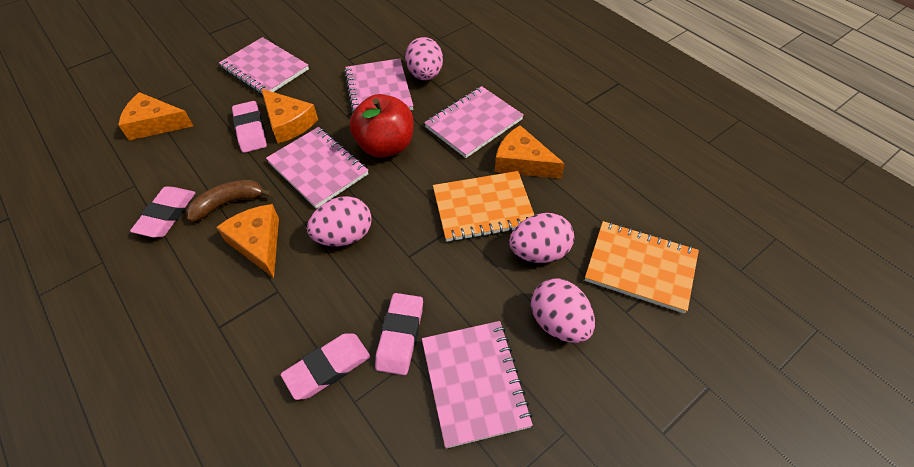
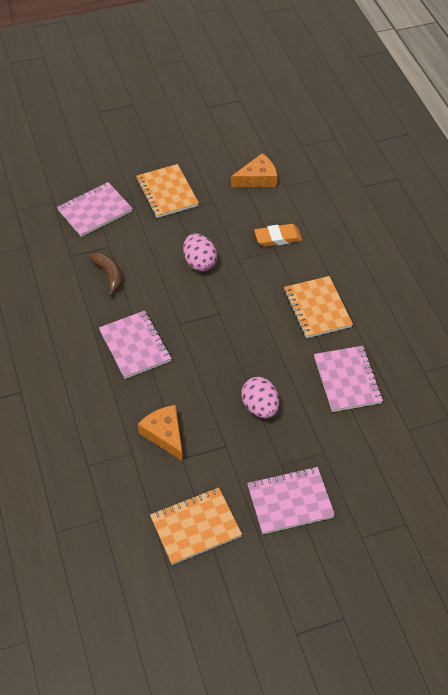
orange cheese: 4 -> 2
orange eraser: 0 -> 1
orange notebook: 2 -> 3
pink egg: 4 -> 2
pink eraser: 4 -> 0
pink notebook: 5 -> 4
red apple: 1 -> 0

